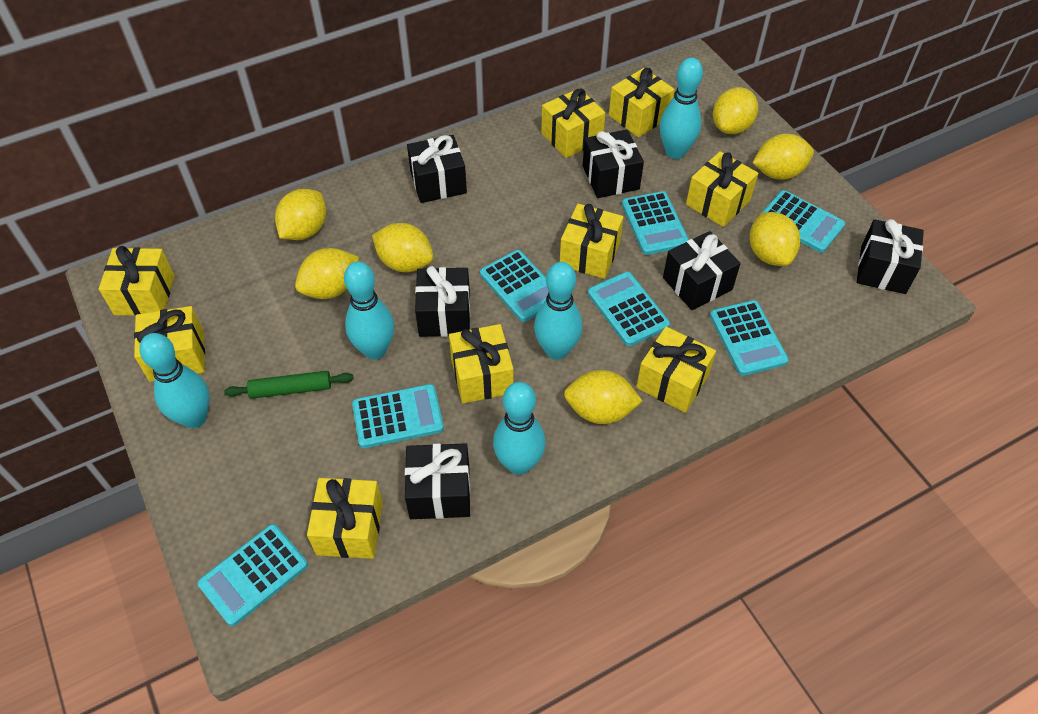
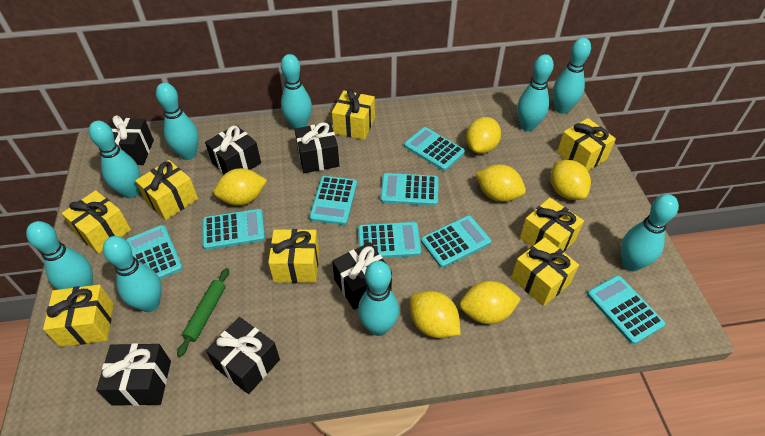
turquoise bowling pin: 5 -> 9
turquoise calculator: 7 -> 8
yellow gift: 9 -> 8
yellow lemon: 7 -> 6

